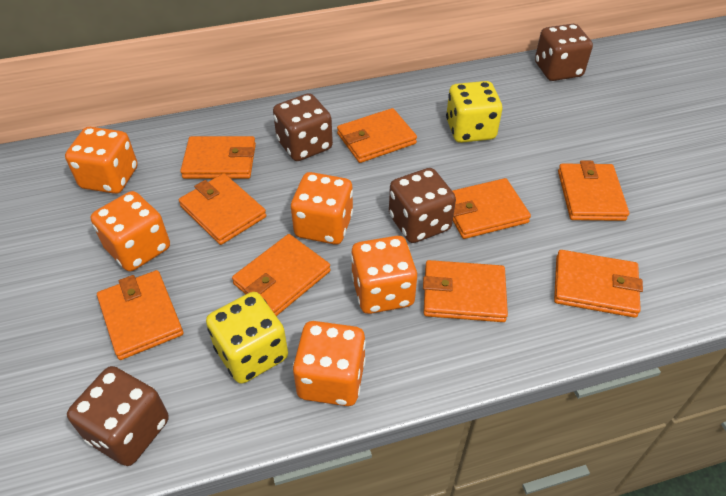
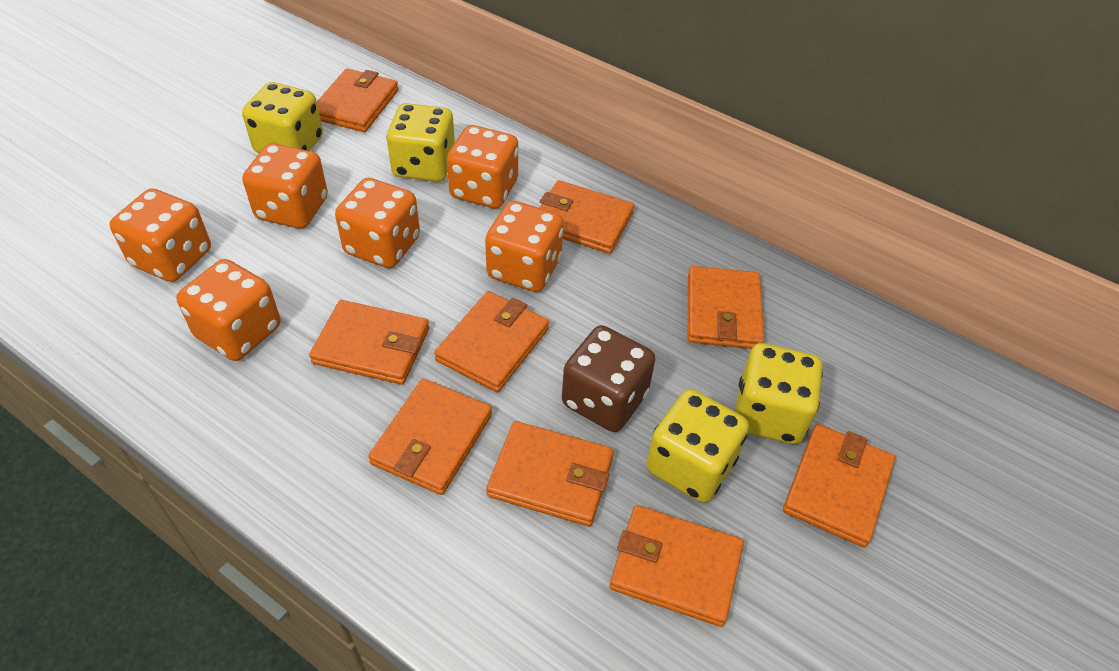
brown dice: 4 -> 1
orange dice: 5 -> 6
yellow dice: 2 -> 4

